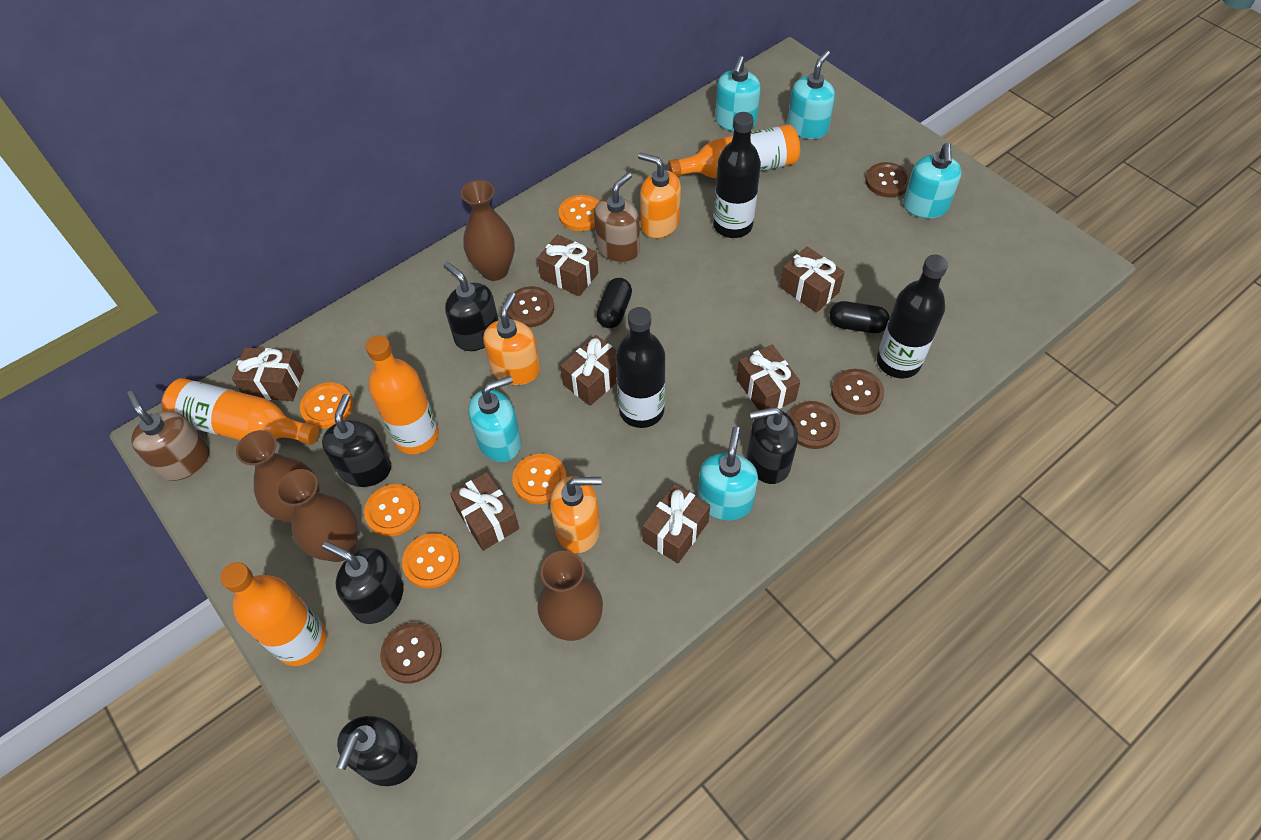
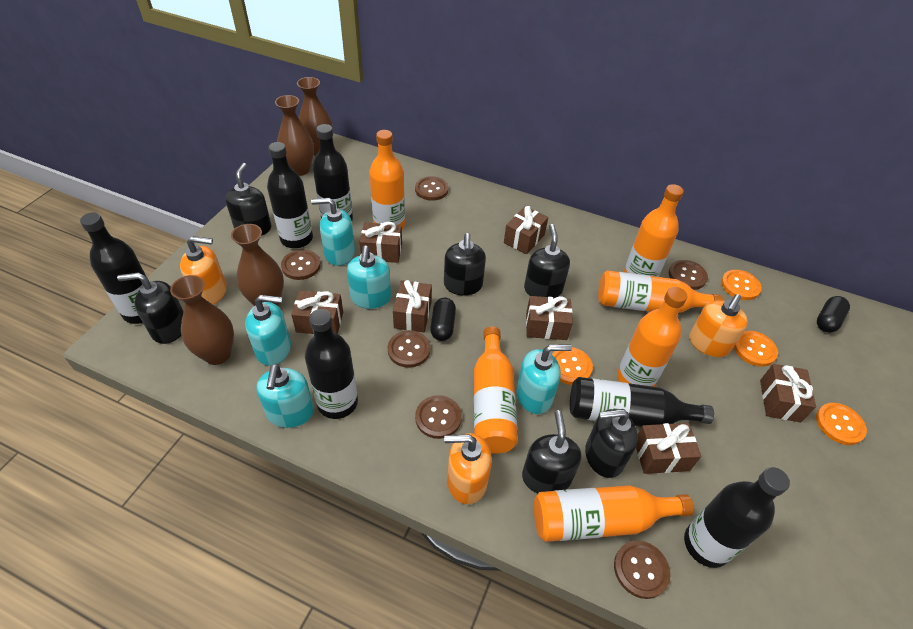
black bottle: 3 -> 6
black soap dispenser: 5 -> 6
brown button: 5 -> 6
brown soap dispenser: 2 -> 0
orange bottle: 4 -> 6
orange button: 5 -> 4

